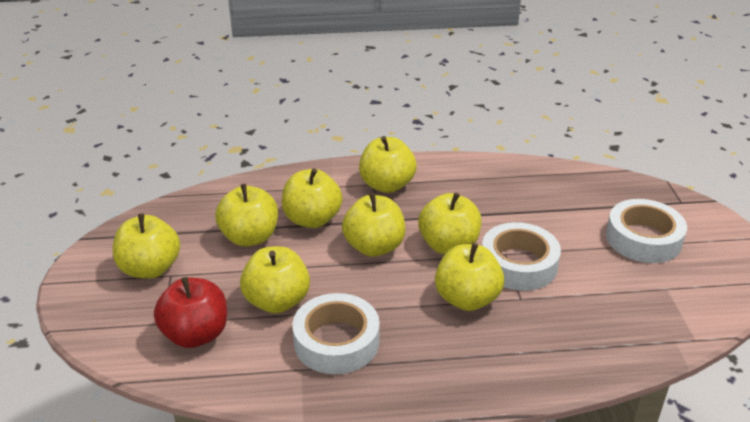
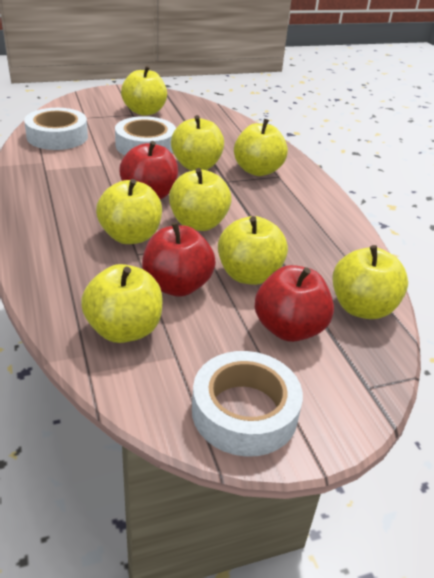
red apple: 1 -> 3

